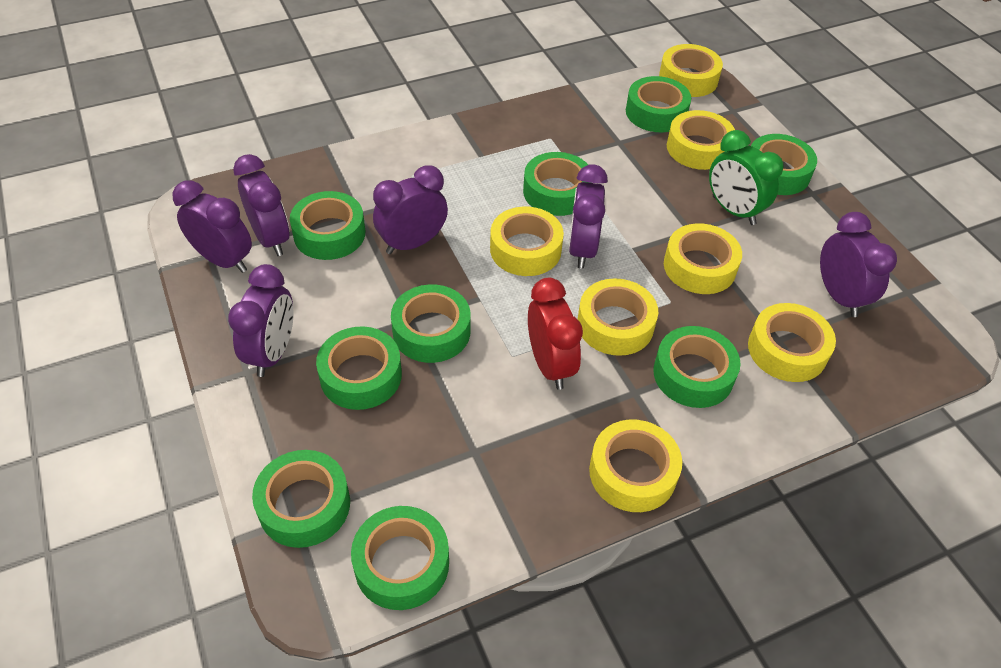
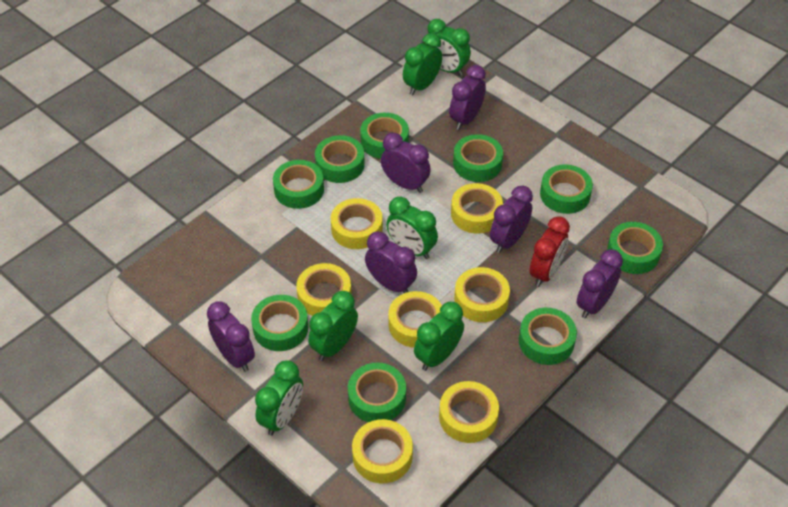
green clock: 1 -> 6

